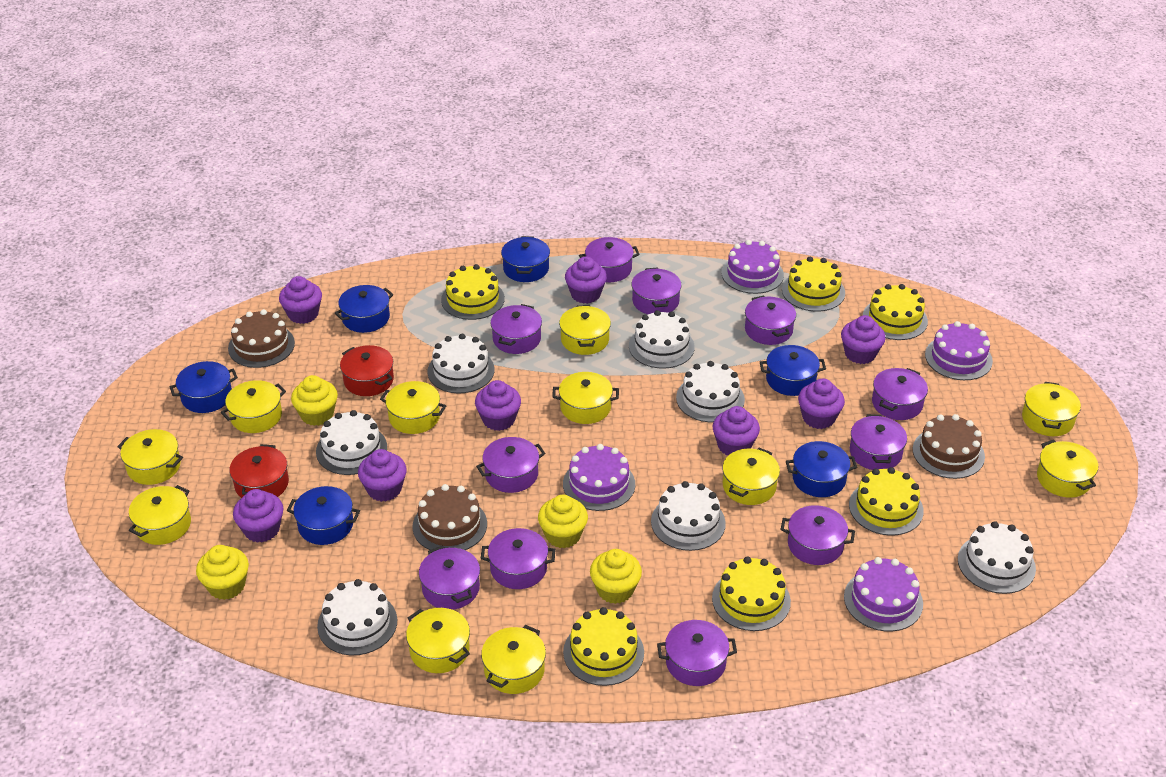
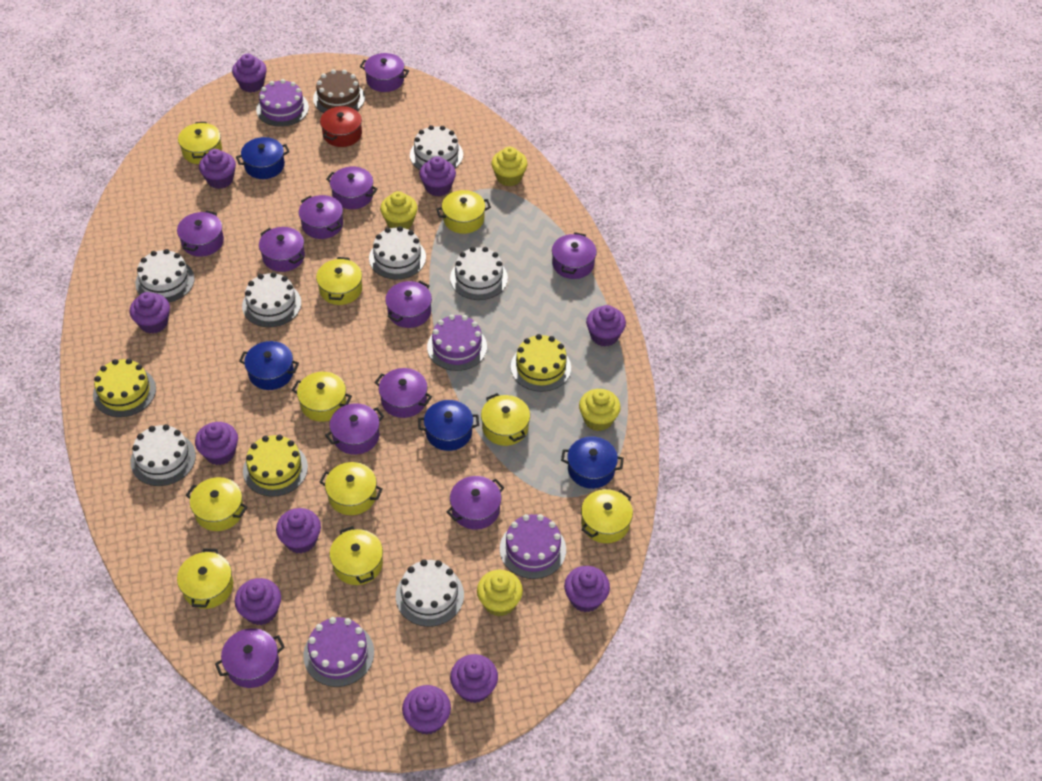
blue pot: 6 -> 4
brown cake: 3 -> 1
purple cupcake: 8 -> 11
red pot: 2 -> 1
yellow cake: 6 -> 3
yellow pot: 11 -> 10

